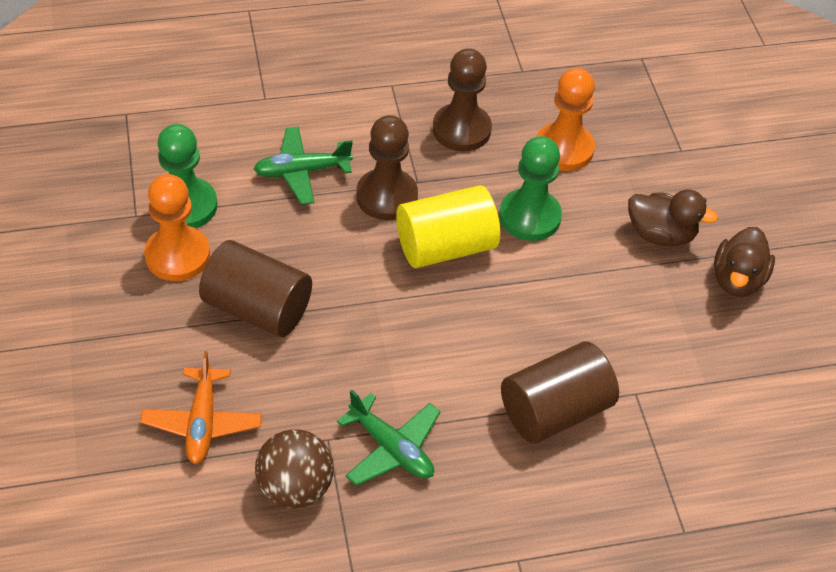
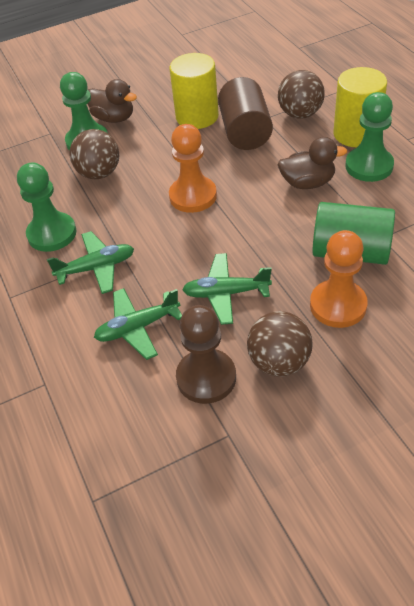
brown ball: 1 -> 3
brown cylinder: 2 -> 1
brown pawn: 2 -> 1
green cylinder: 0 -> 1
green pawn: 2 -> 3
green plane: 2 -> 3
orange plane: 1 -> 0
yellow cylinder: 1 -> 2

